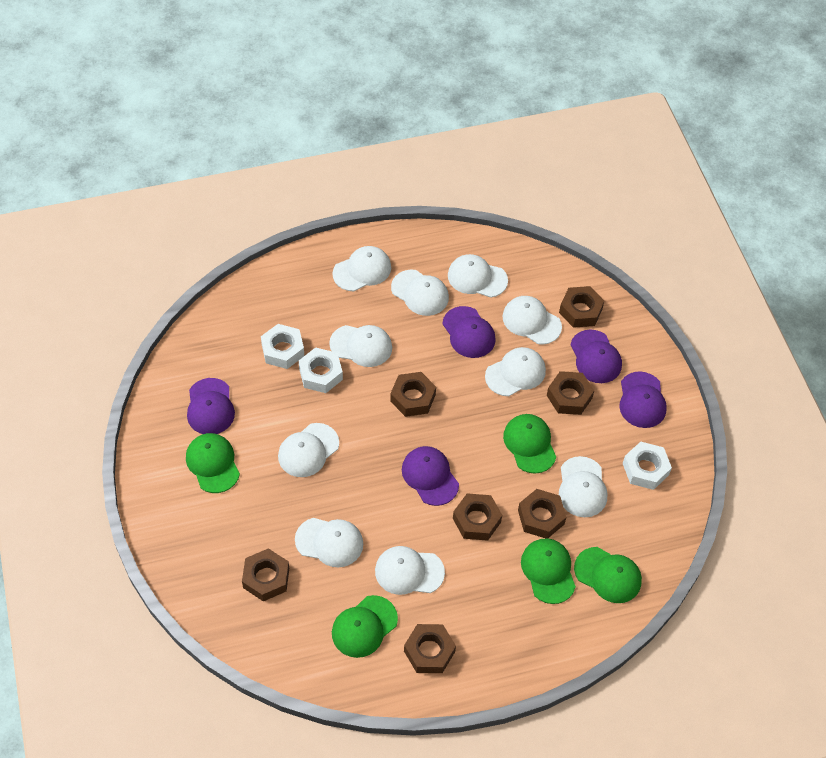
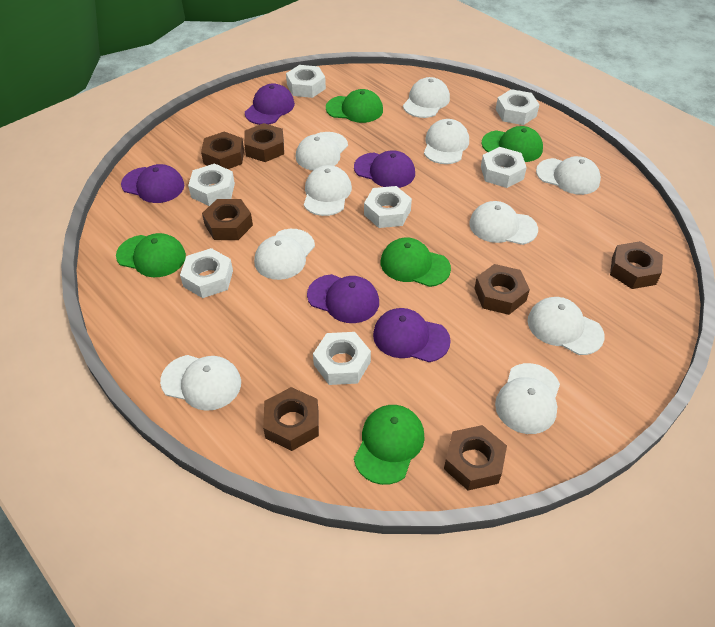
white nut: 3 -> 7

